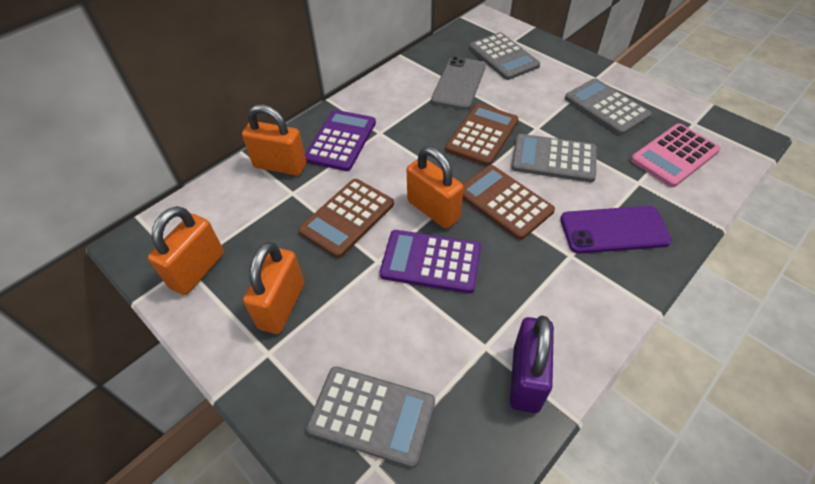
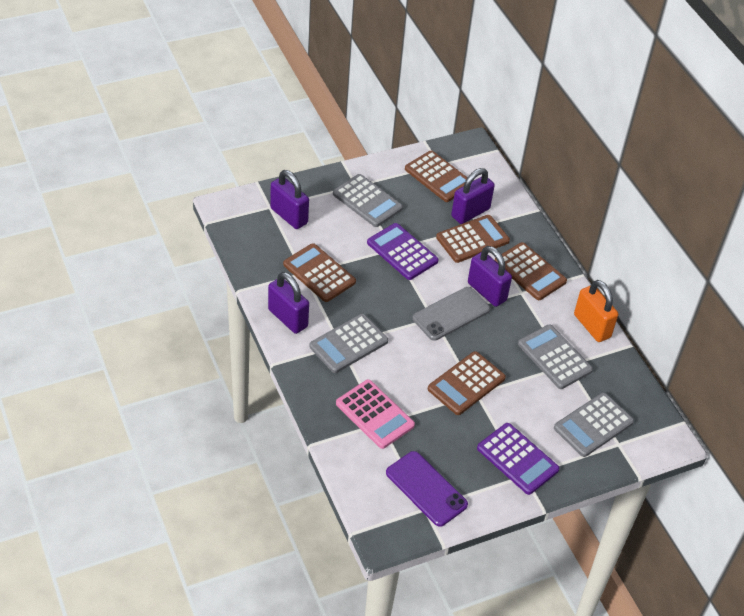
brown calculator: 3 -> 5
orange padlock: 4 -> 1
purple padlock: 1 -> 4

